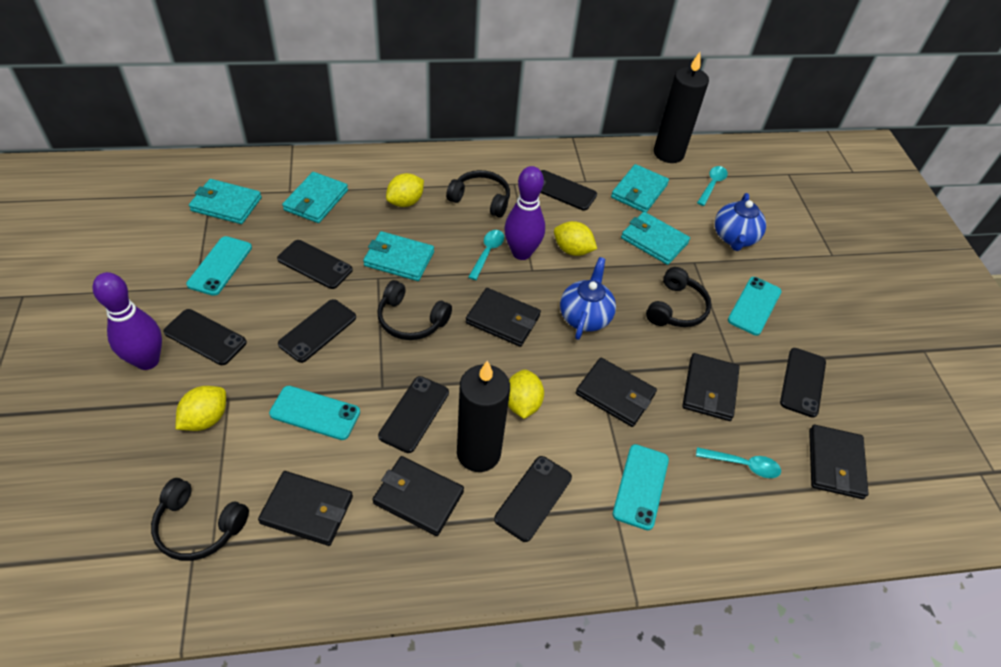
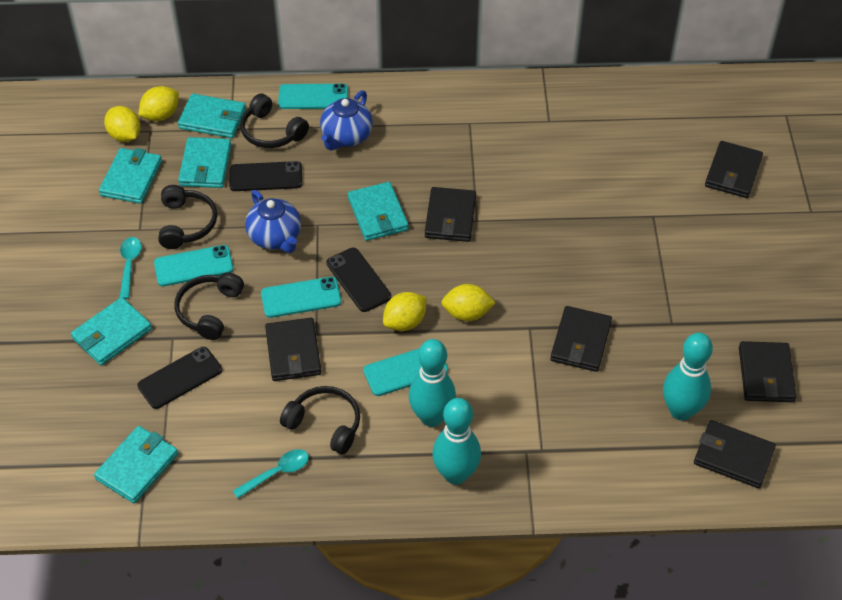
black candle: 2 -> 0
black phone: 7 -> 3
purple bowling pin: 2 -> 0
turquoise bowling pin: 0 -> 3
turquoise spoon: 3 -> 2
turquoise wallet: 5 -> 6

